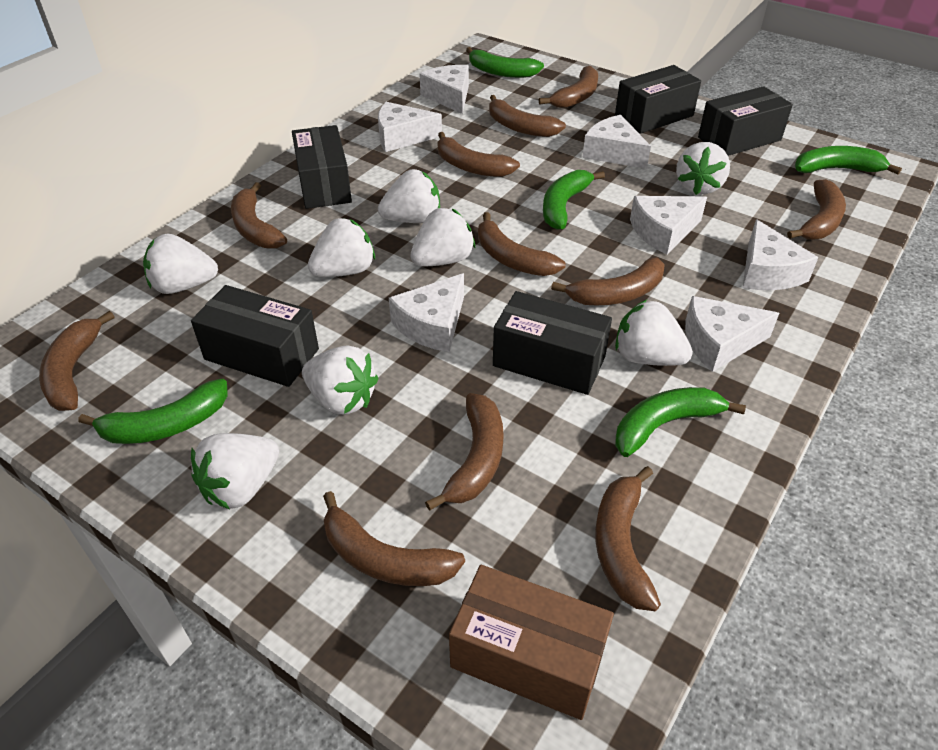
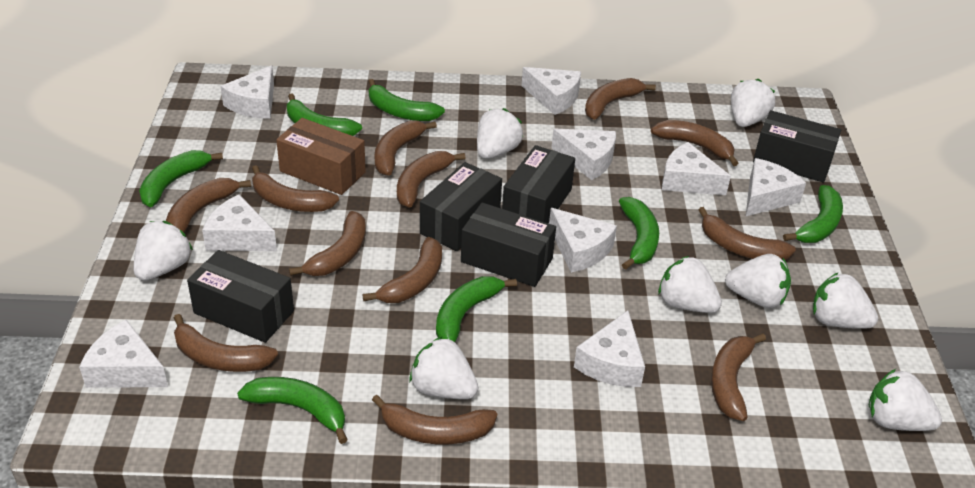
brown banana: 11 -> 12
green banana: 5 -> 7
white cheese: 7 -> 9

